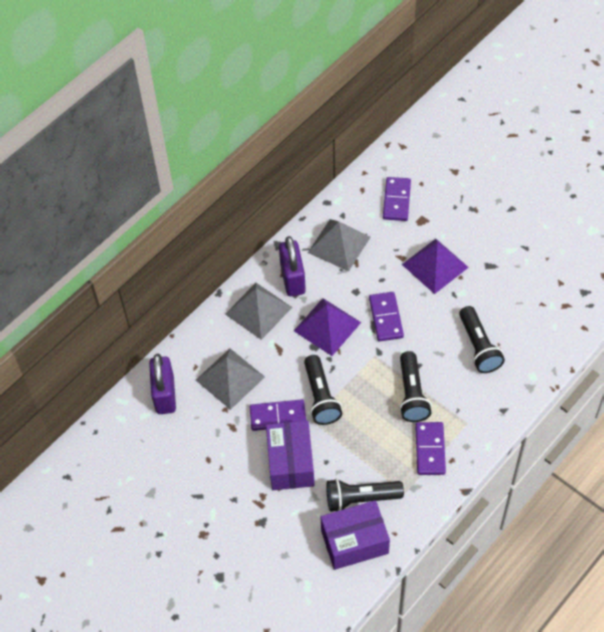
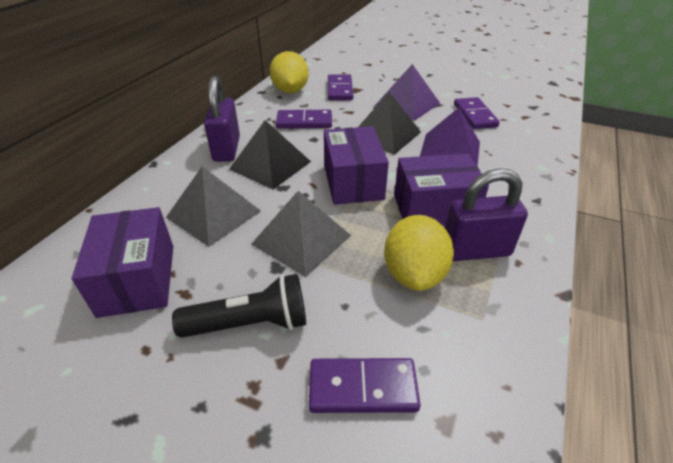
black flashlight: 4 -> 1
black pyramid: 0 -> 2
grey pyramid: 3 -> 2
purple box: 2 -> 3
yellow lemon: 0 -> 2

